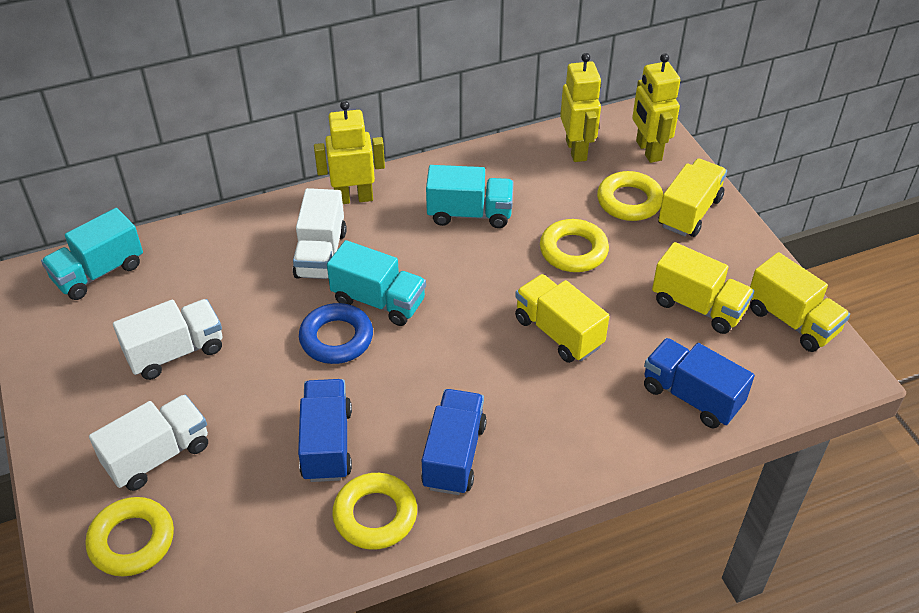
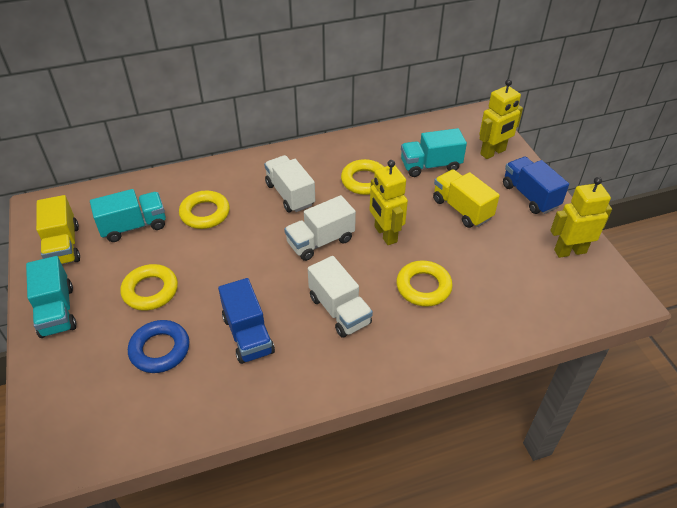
blue truck: 3 -> 2
yellow truck: 4 -> 2

